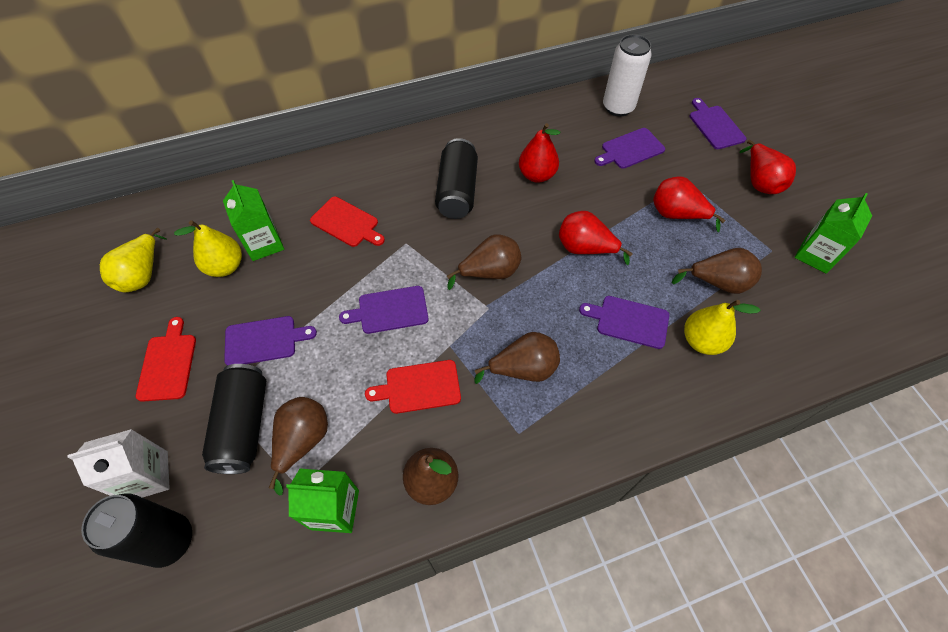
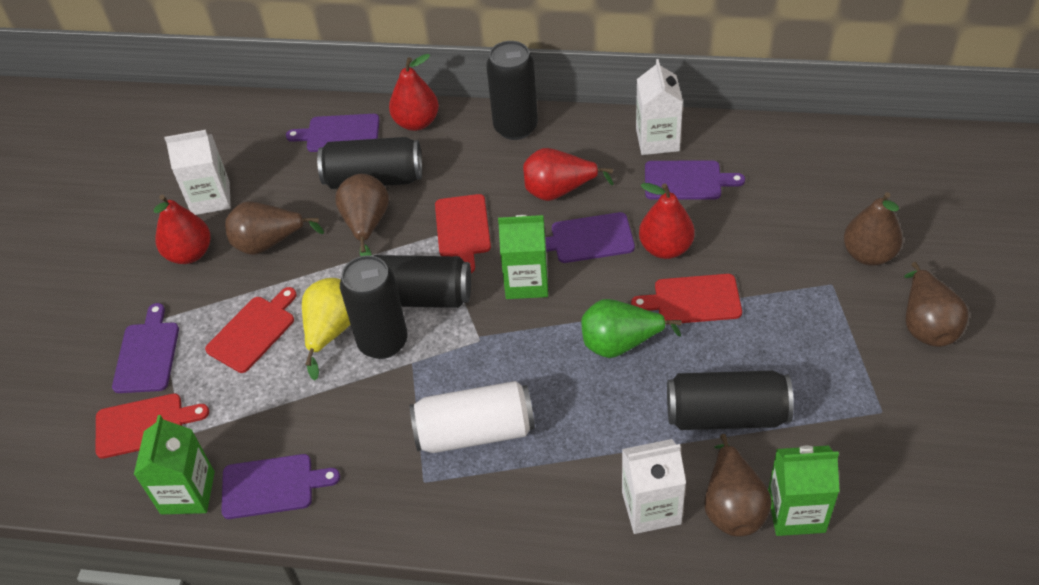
black can: 3 -> 5
green pear: 0 -> 1
red cutting board: 3 -> 4
white carton: 1 -> 3
yellow pear: 3 -> 1

